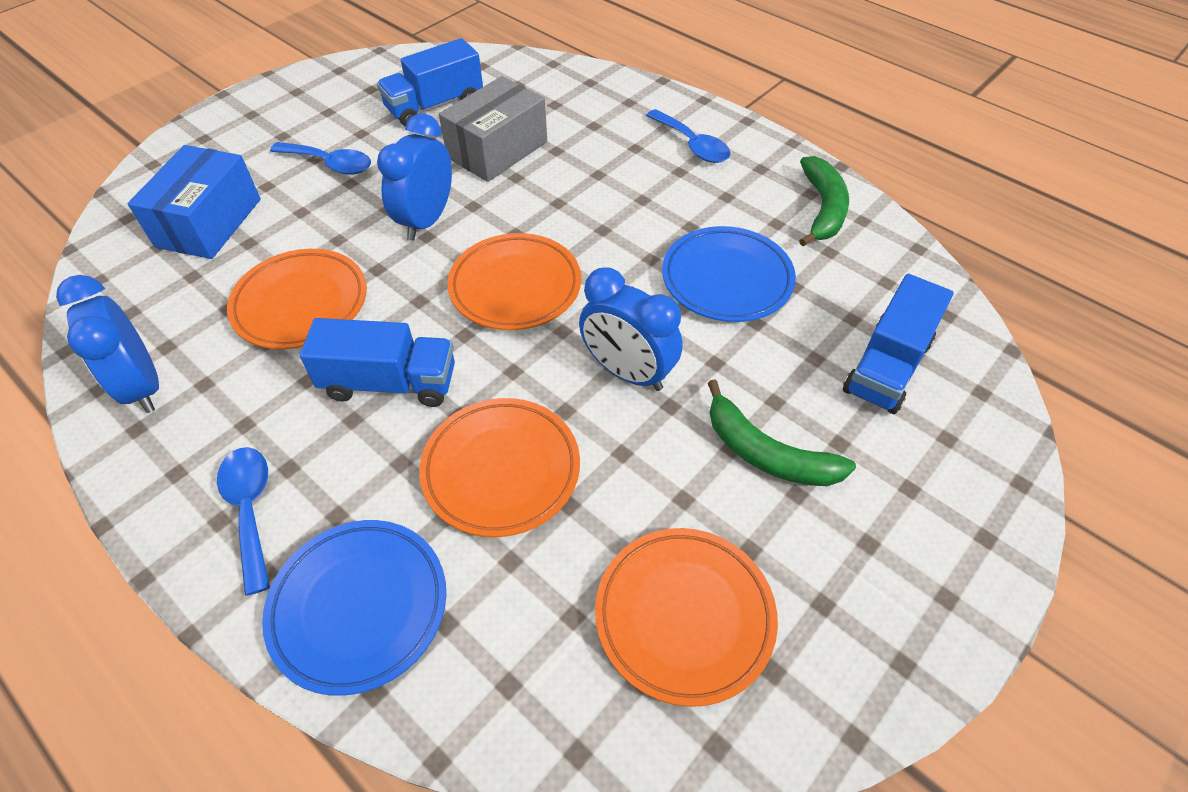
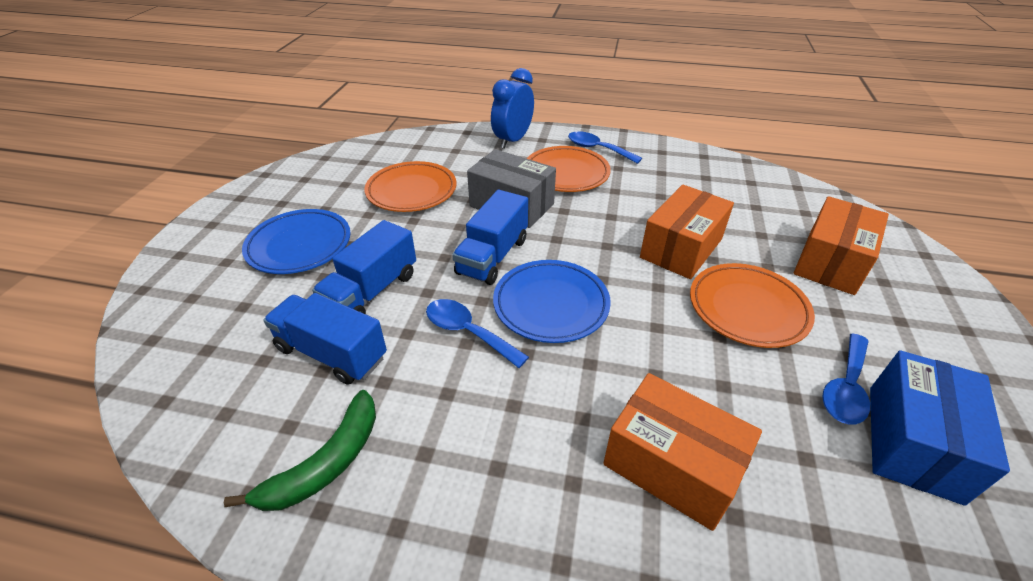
blue clock: 3 -> 1
green banana: 2 -> 1
orange box: 0 -> 3
orange plate: 4 -> 3

